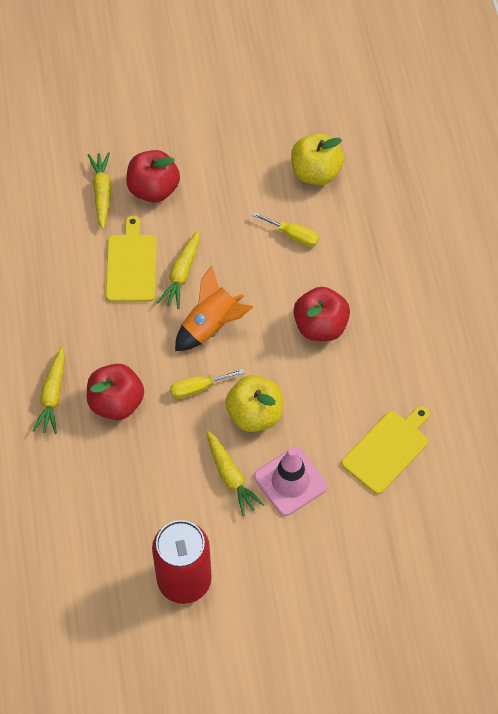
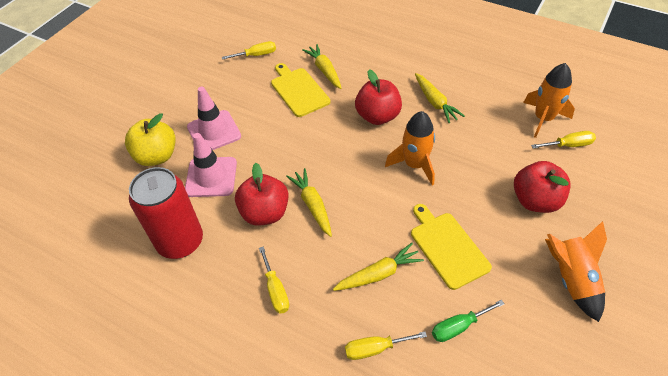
green screwdriver: 0 -> 1
orange rocket: 1 -> 3
pink traffic cone: 1 -> 2
yellow apple: 2 -> 1
yellow screwdriver: 2 -> 4

